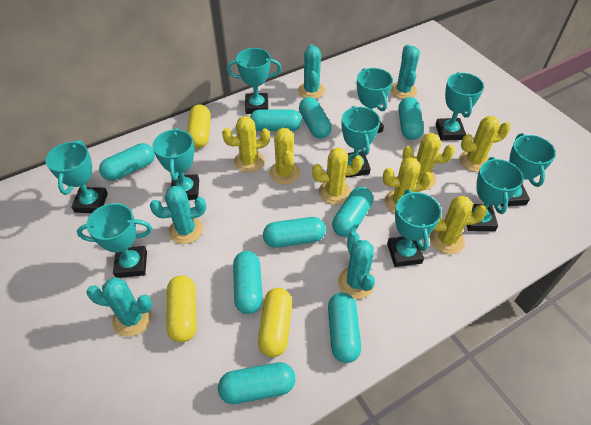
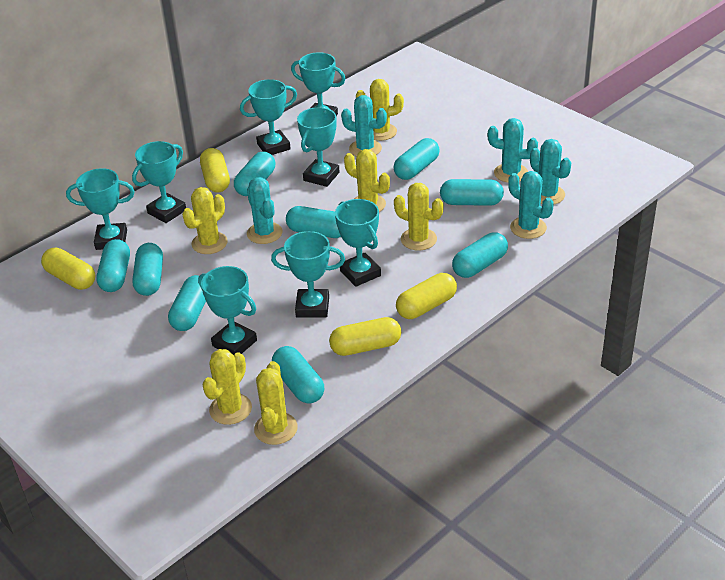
turquoise trophy: 10 -> 8
yellow cactus: 7 -> 6
yellow capsule: 3 -> 4

